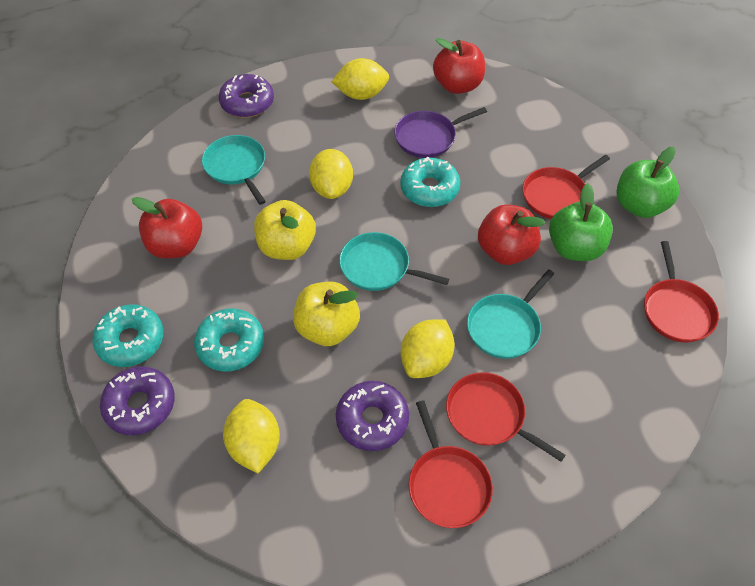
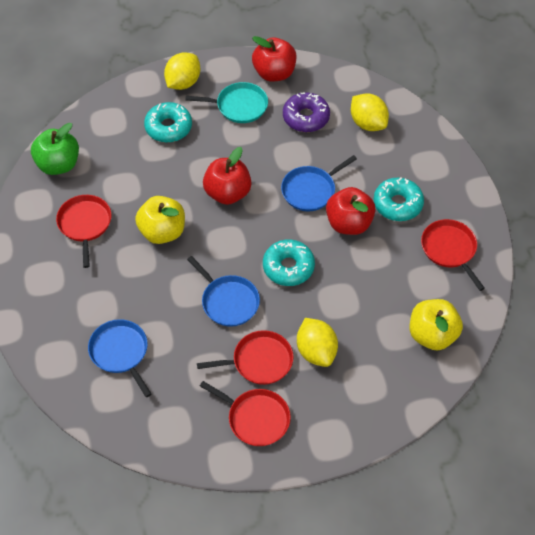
blue pan: 0 -> 3
green apple: 2 -> 1
purple donut: 3 -> 1
purple pan: 1 -> 0
turquoise pan: 3 -> 1
yellow lemon: 4 -> 3

